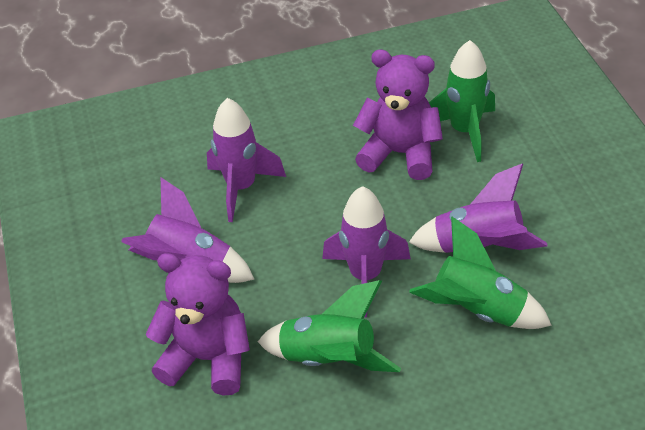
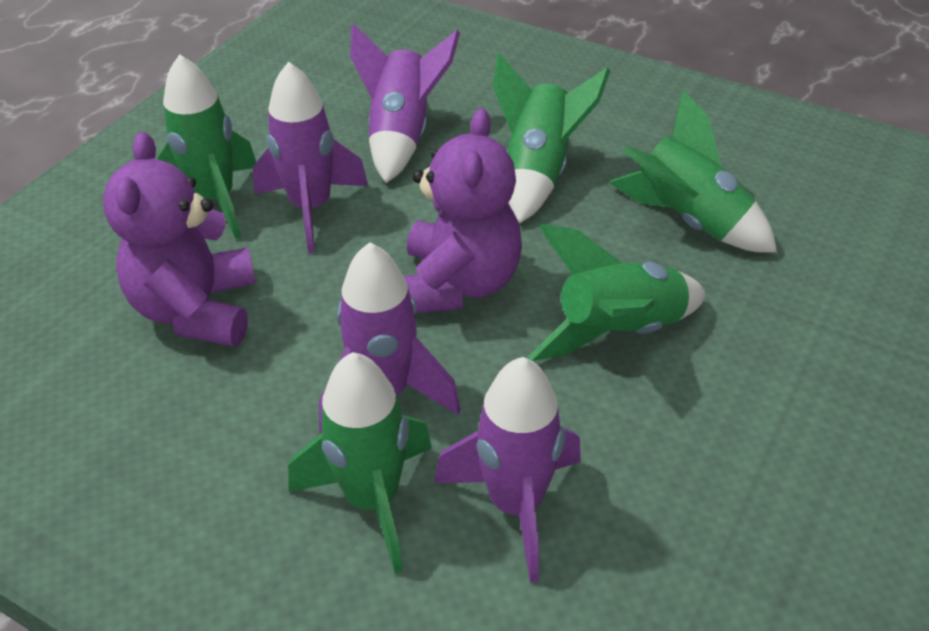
green rocket: 3 -> 5

